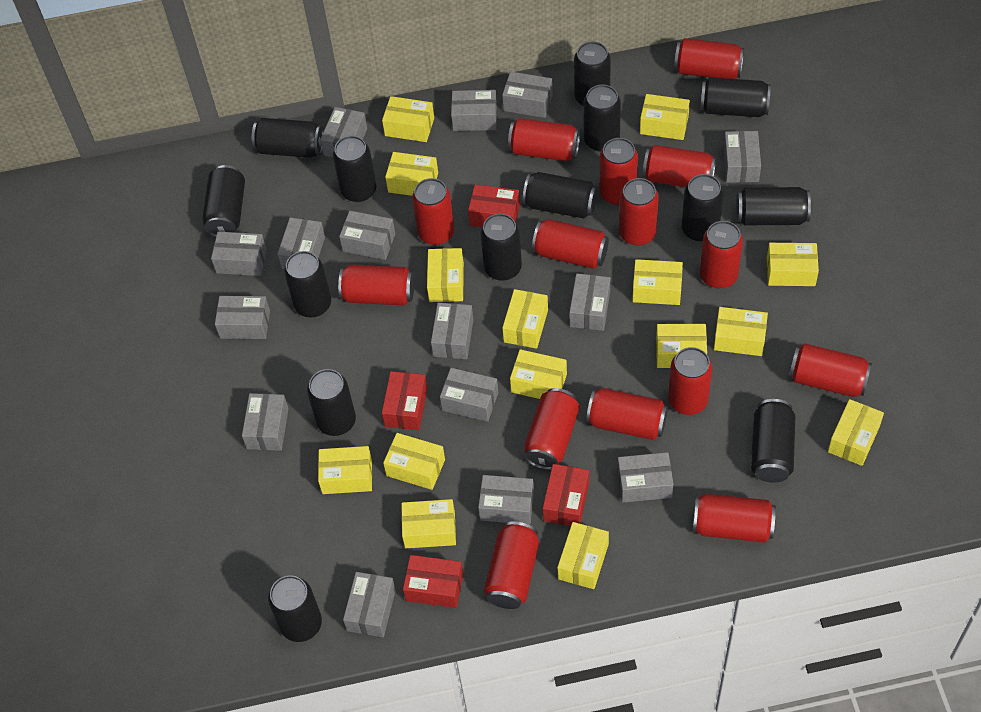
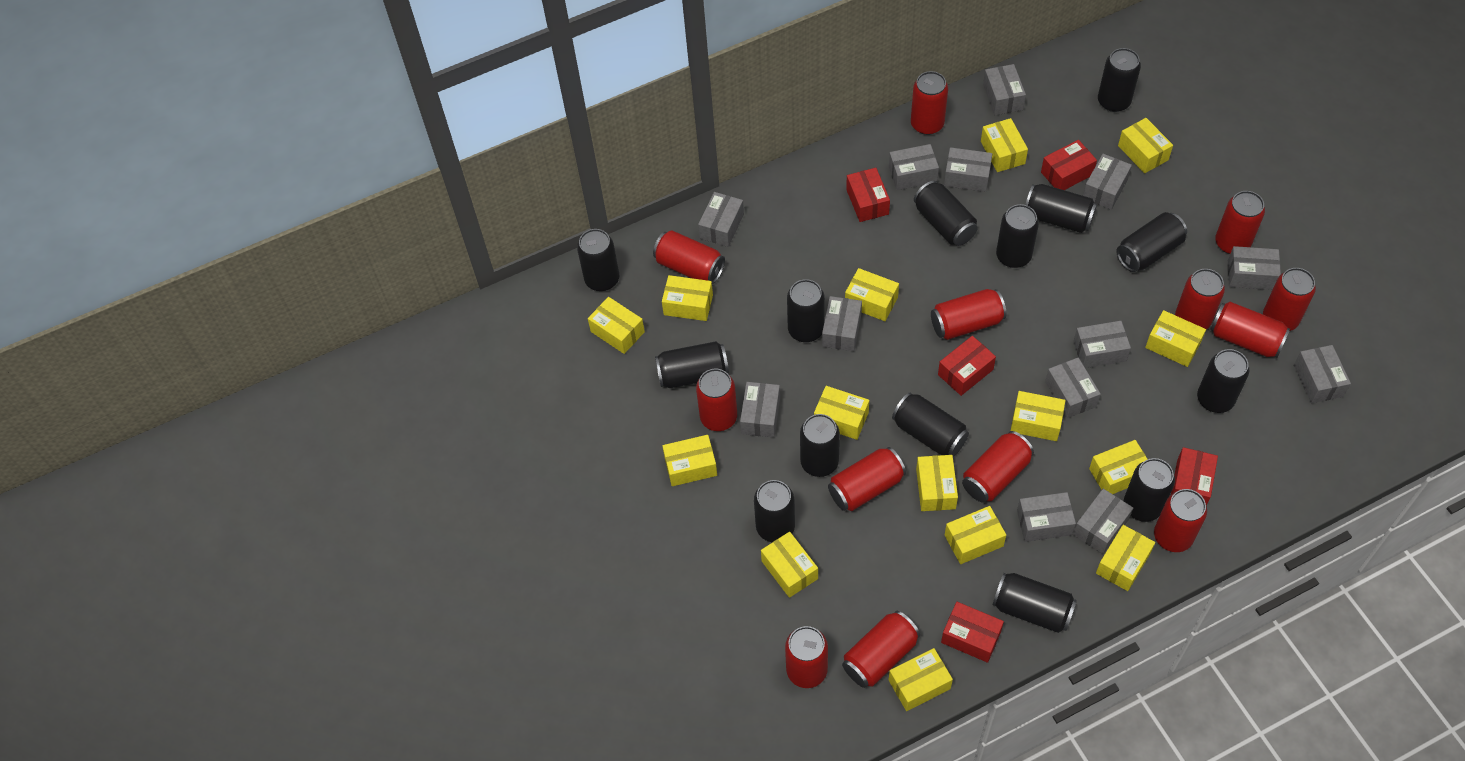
grey box: 15 -> 13
red box: 4 -> 5
red can: 15 -> 13

